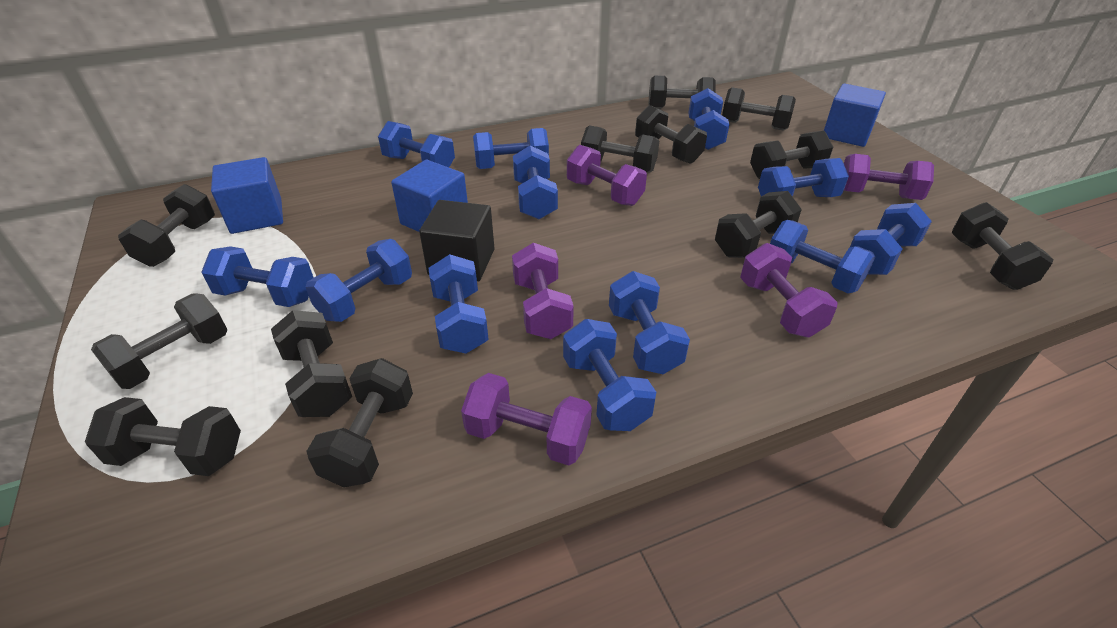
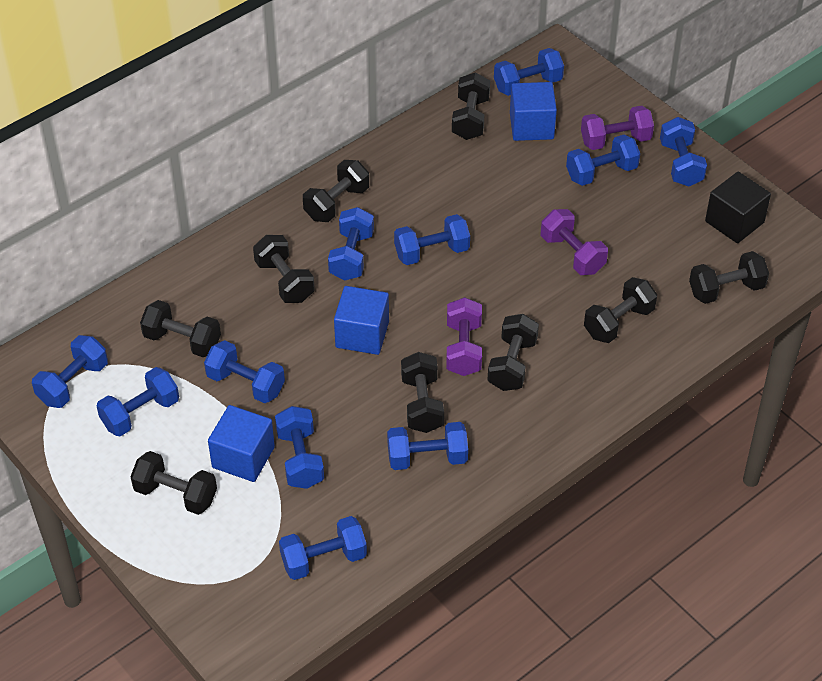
black dumbbell: 12 -> 9
blue dumbbell: 12 -> 11
purple dumbbell: 5 -> 3

